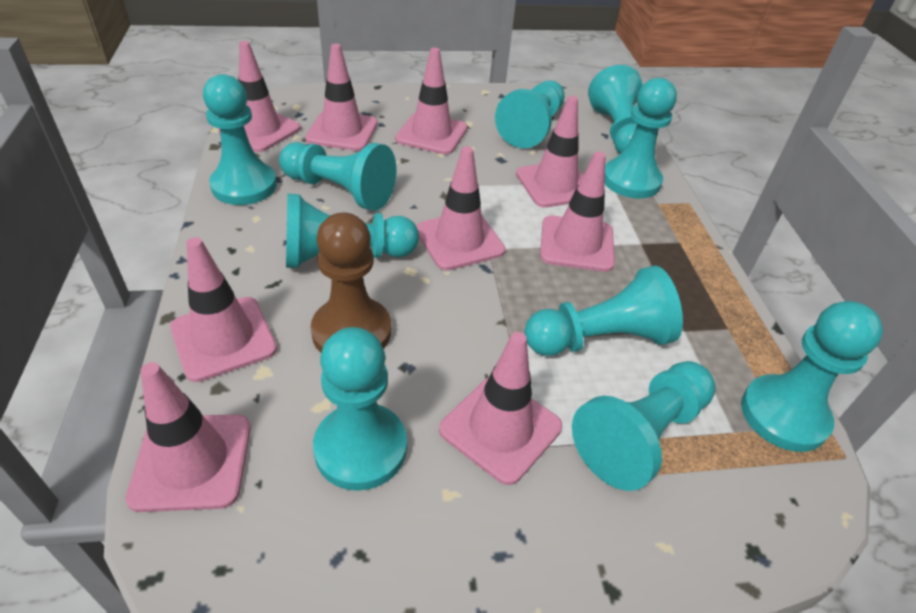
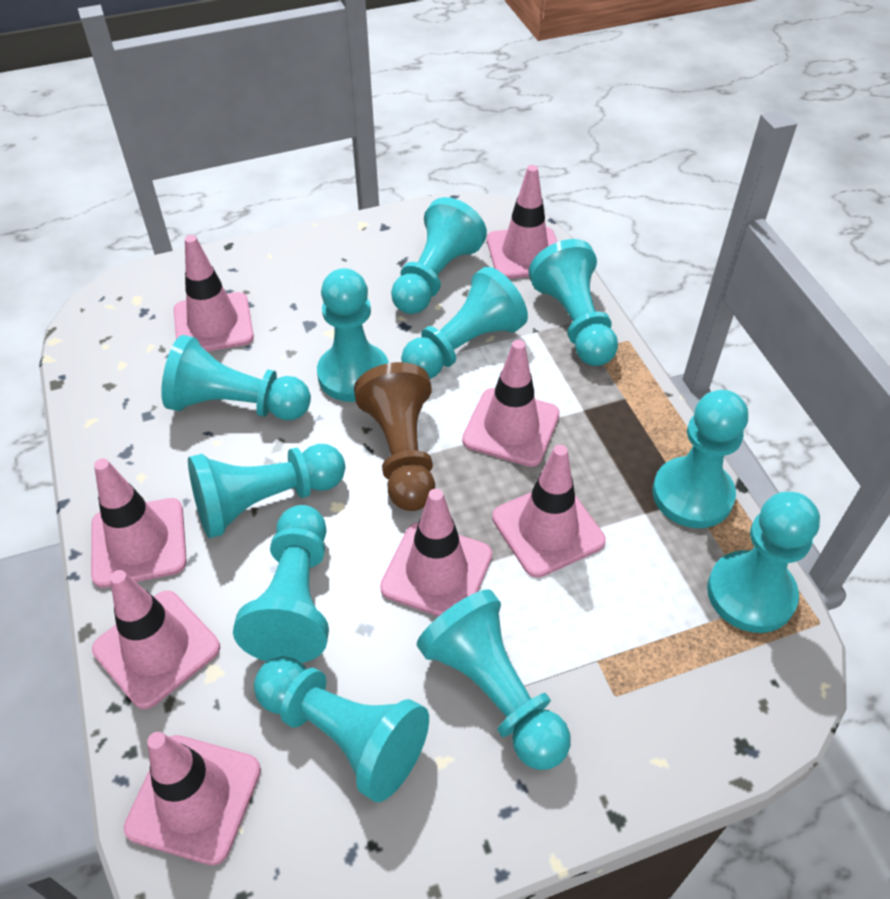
pink traffic cone: 9 -> 8
turquoise pawn: 10 -> 11

